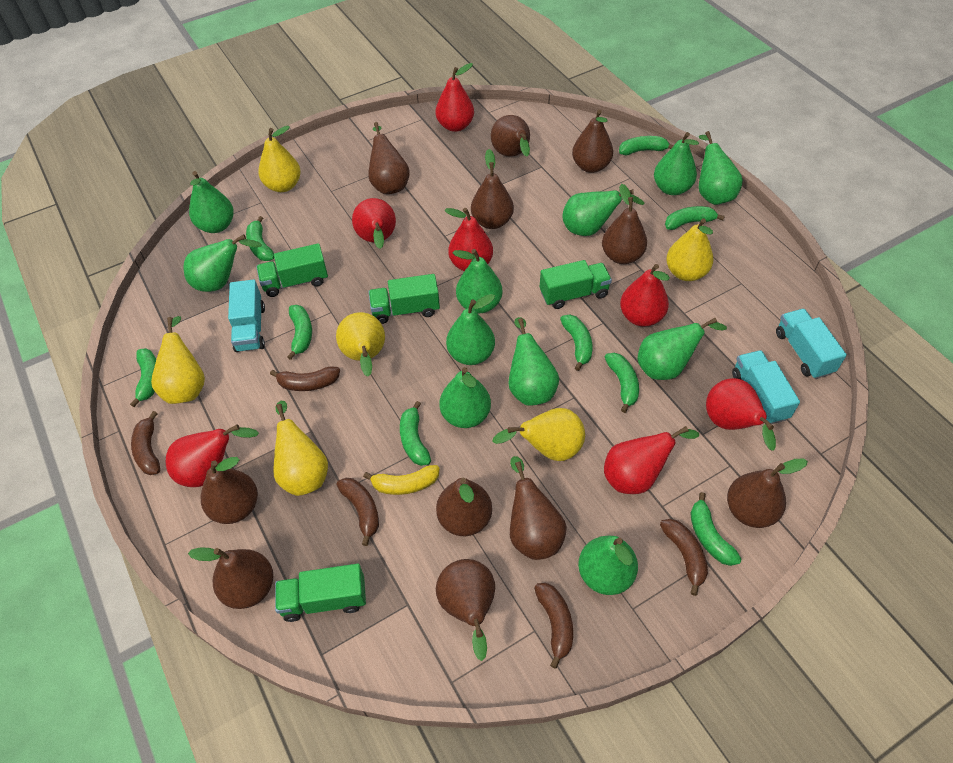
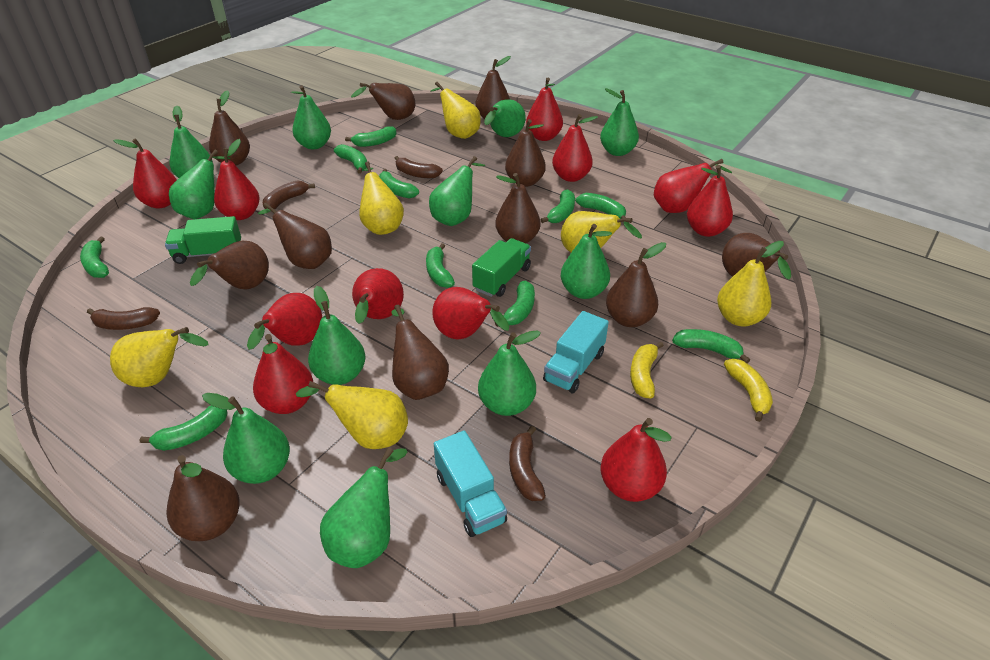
brown banana: 5 -> 4
green banana: 9 -> 10
green truck: 4 -> 2
red pear: 7 -> 11
turquoise truck: 3 -> 2
yellow banana: 1 -> 2

